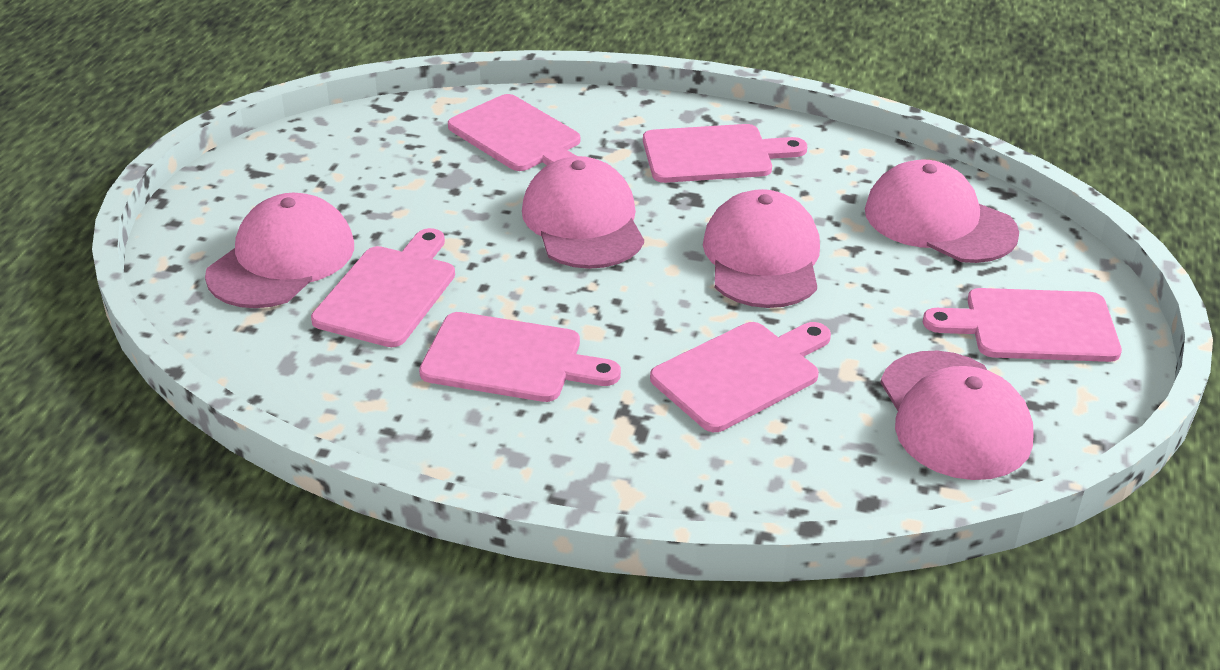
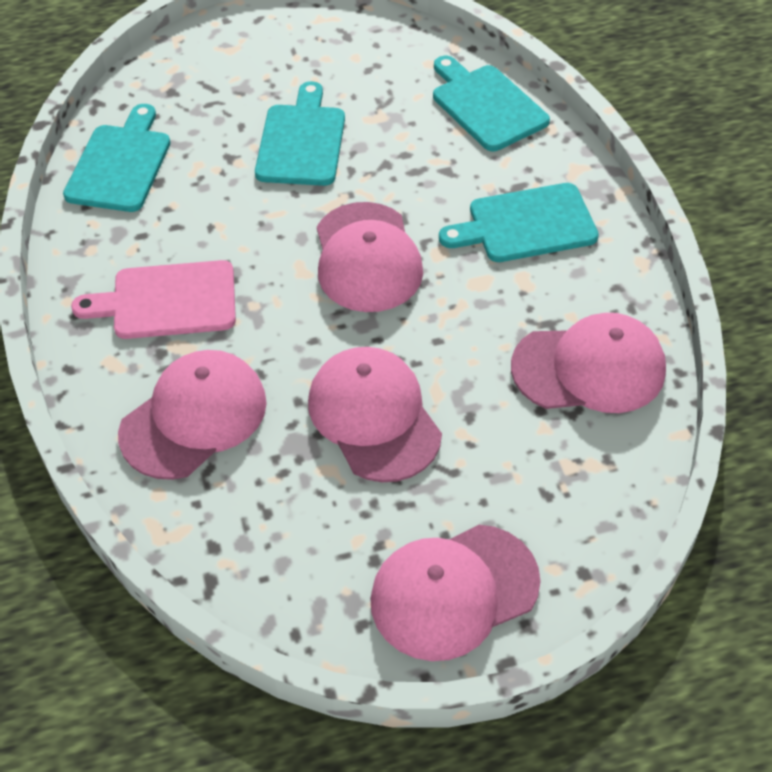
pink cutting board: 6 -> 1
turquoise cutting board: 0 -> 4

